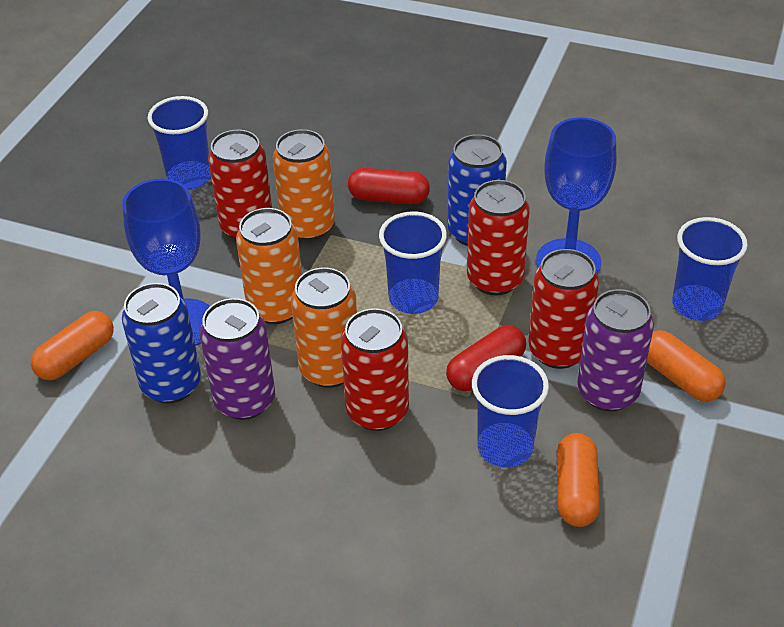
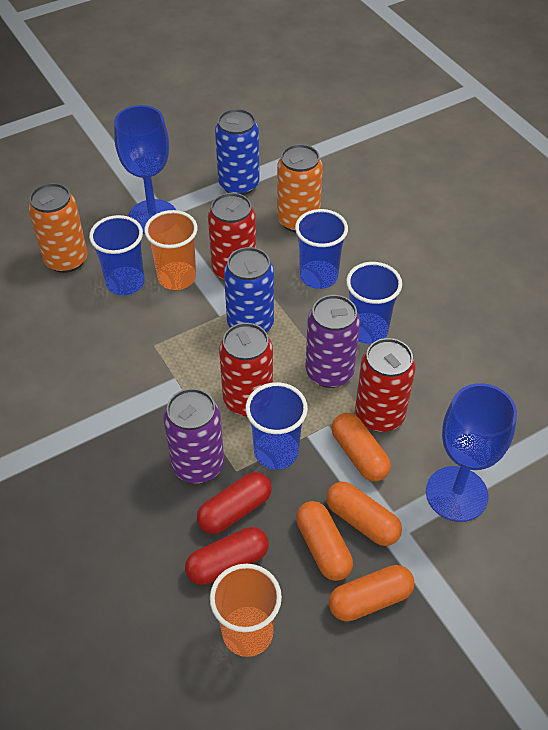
orange can: 3 -> 2
orange capsule: 3 -> 4
orange cup: 0 -> 2
red can: 4 -> 3

